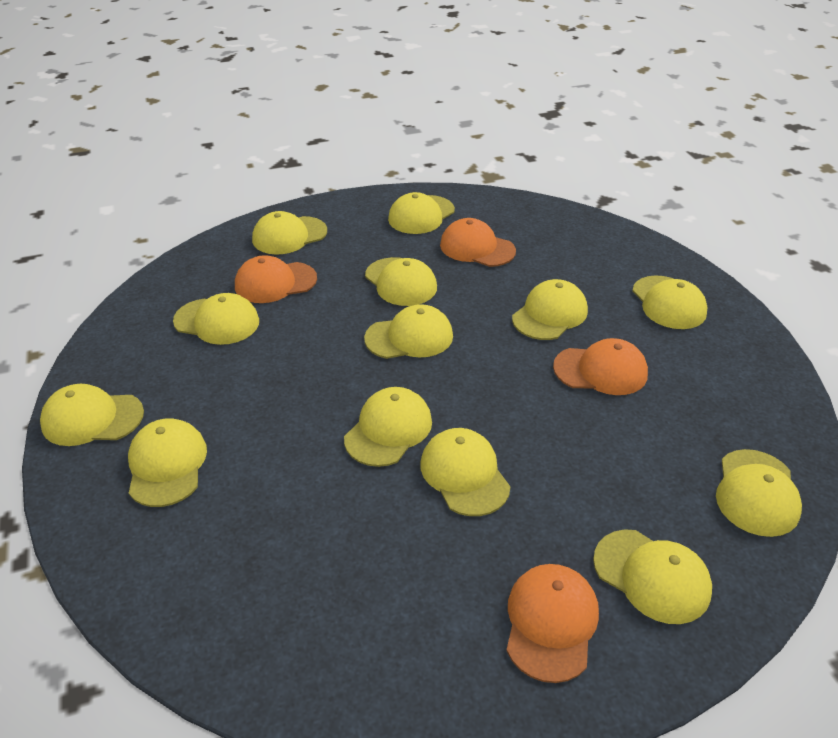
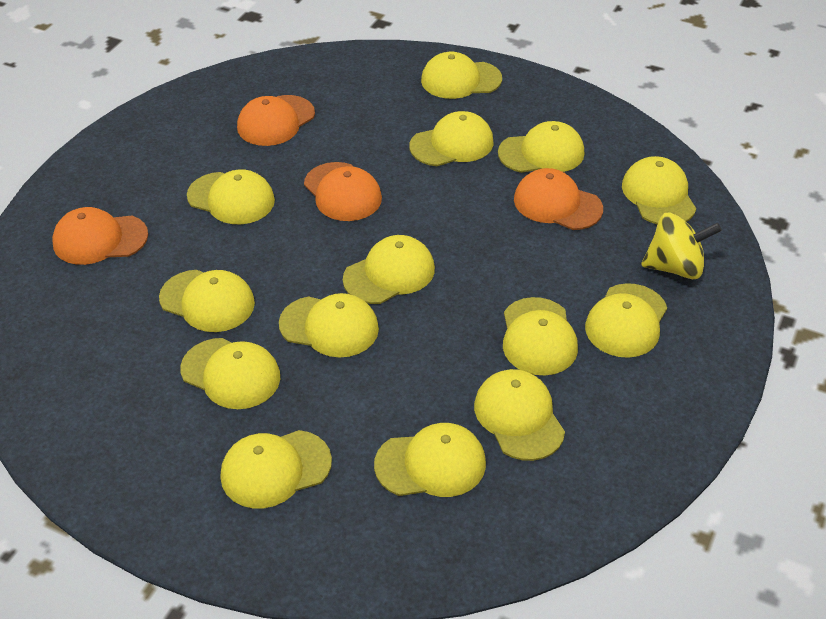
yellow cap: 13 -> 14
yellow spinning top: 0 -> 1

